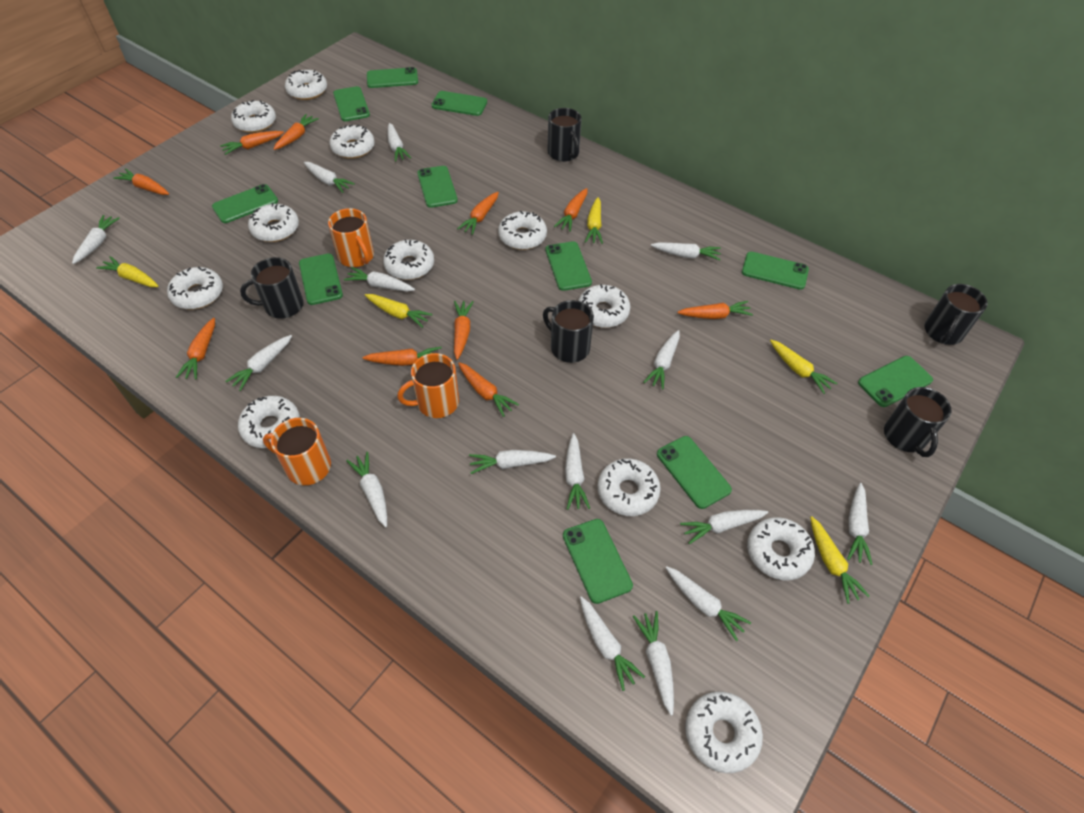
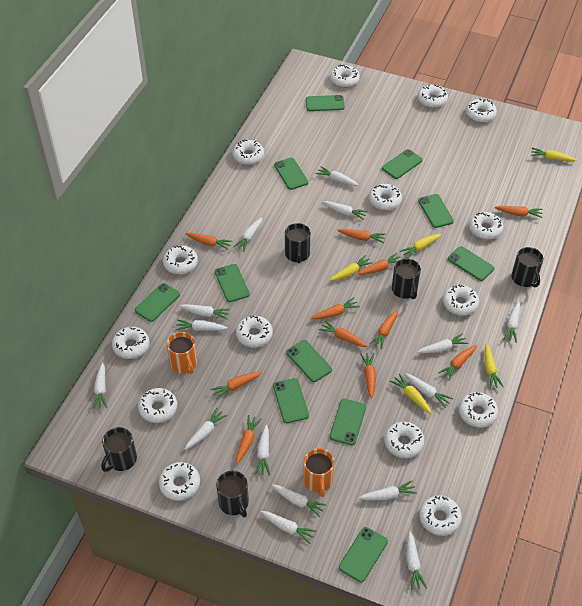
orange carrot: 10 -> 11
orange mug: 3 -> 2
white donut: 12 -> 15

